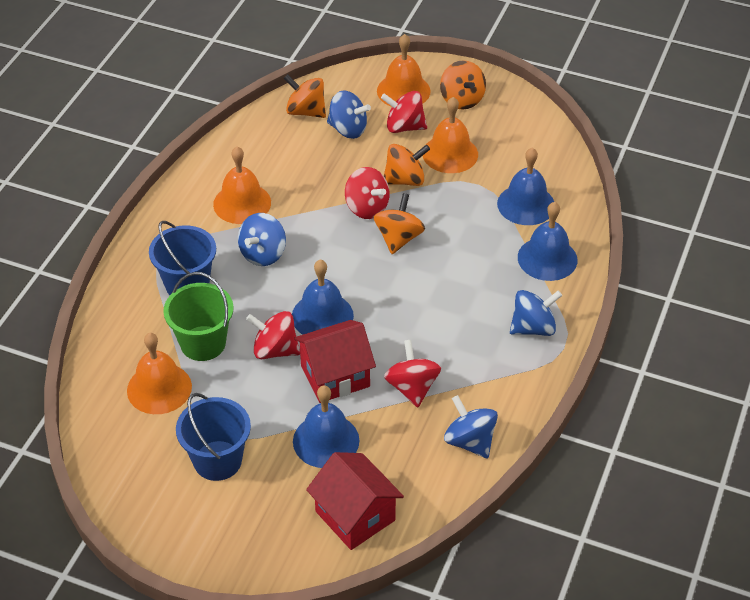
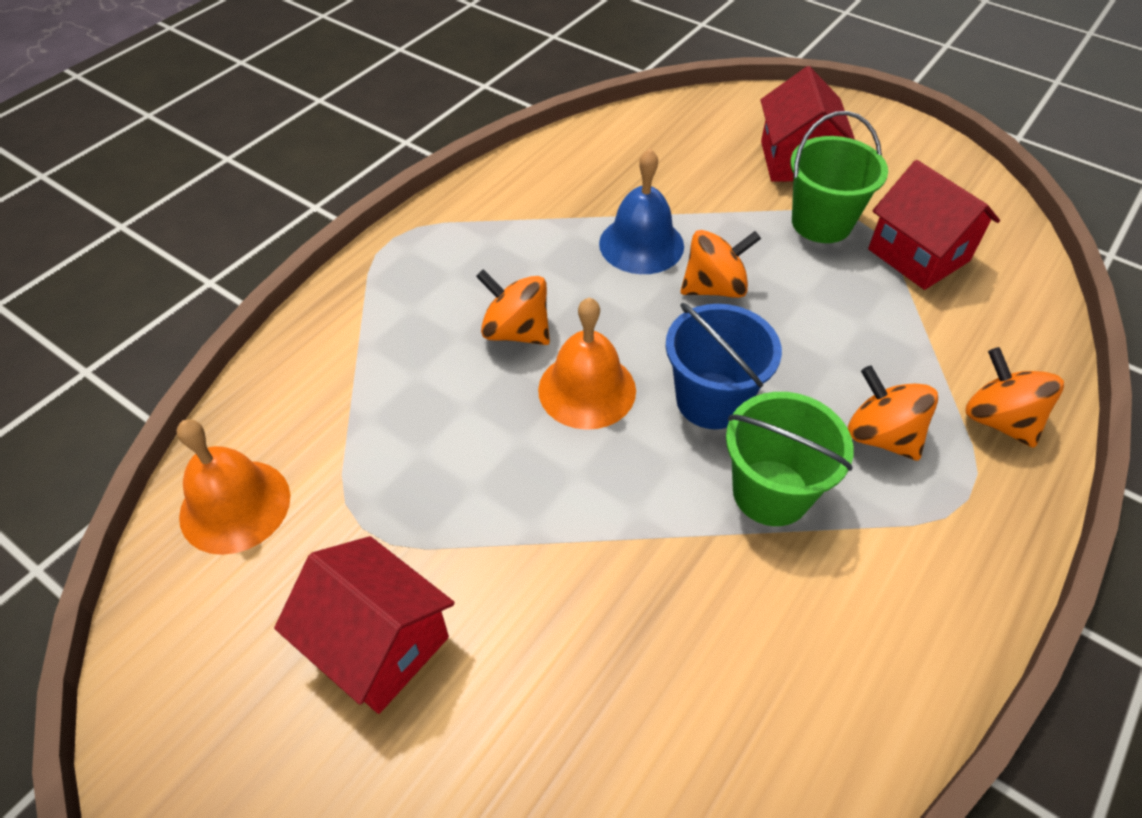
blue bell: 4 -> 1
blue bucket: 2 -> 1
blue spinning top: 4 -> 0
green bucket: 1 -> 2
orange bell: 4 -> 2
red house: 2 -> 3
red spinning top: 4 -> 0

